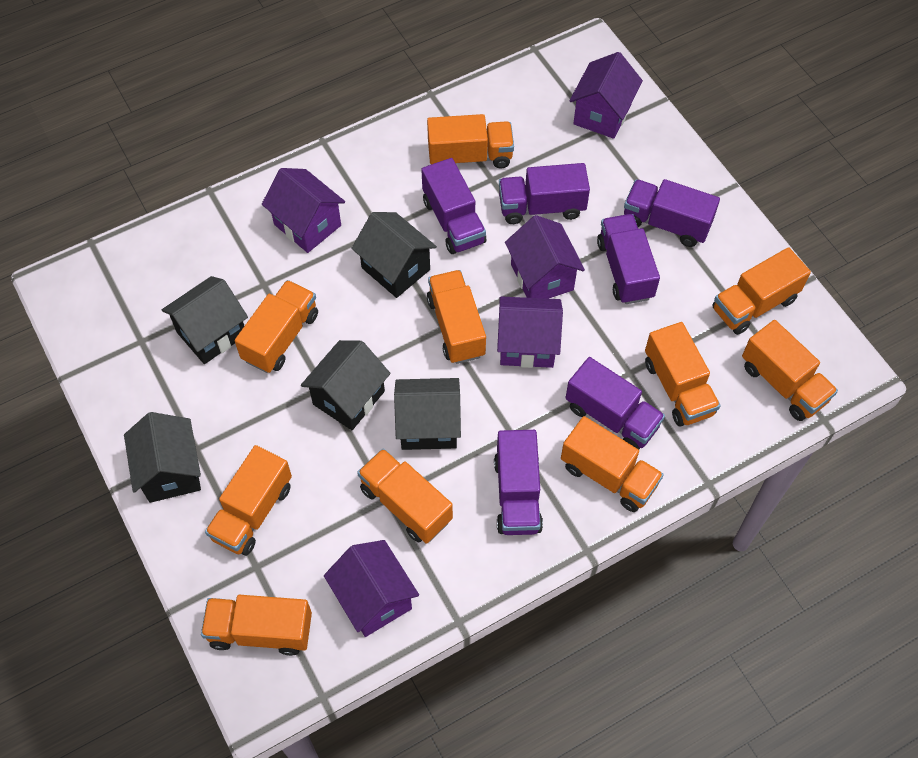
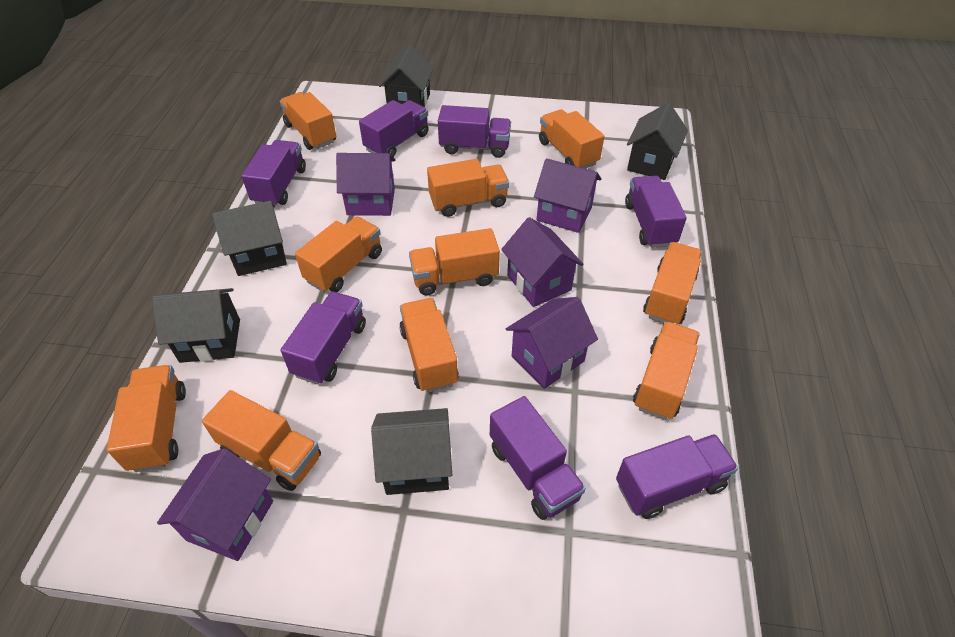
purple truck: 6 -> 7

